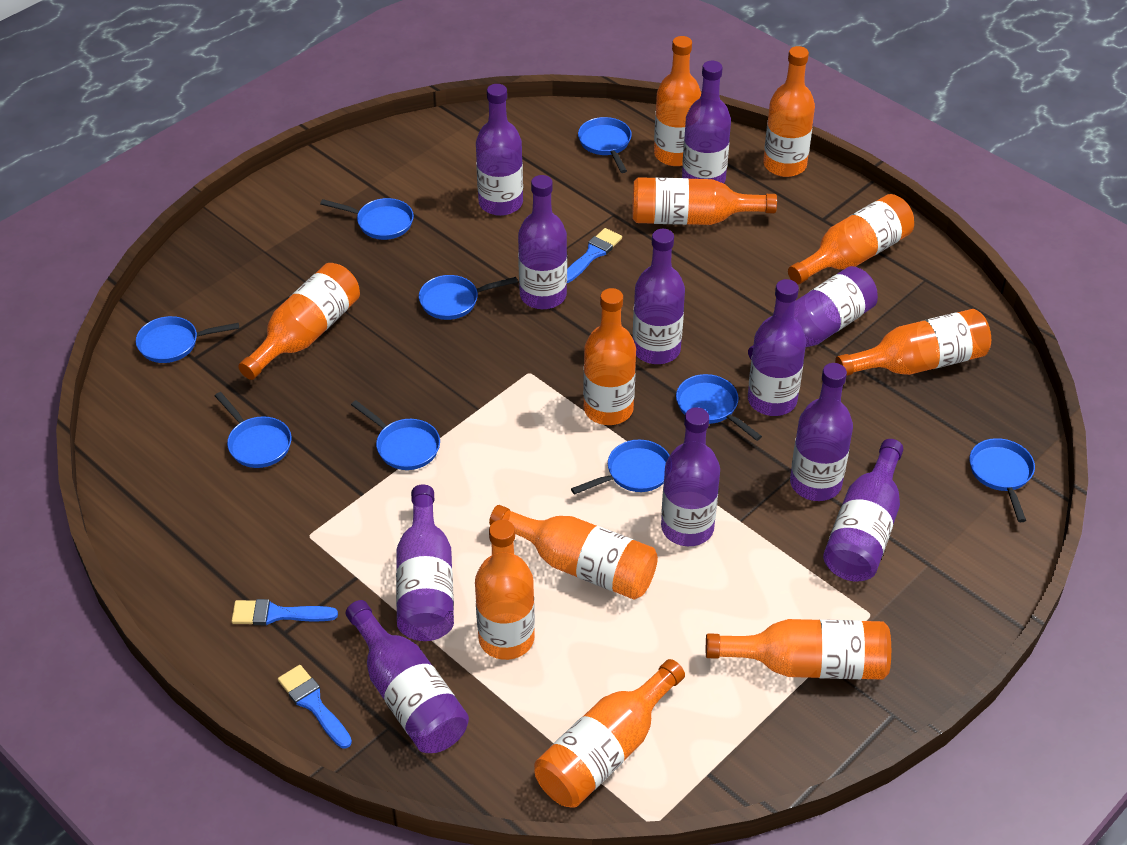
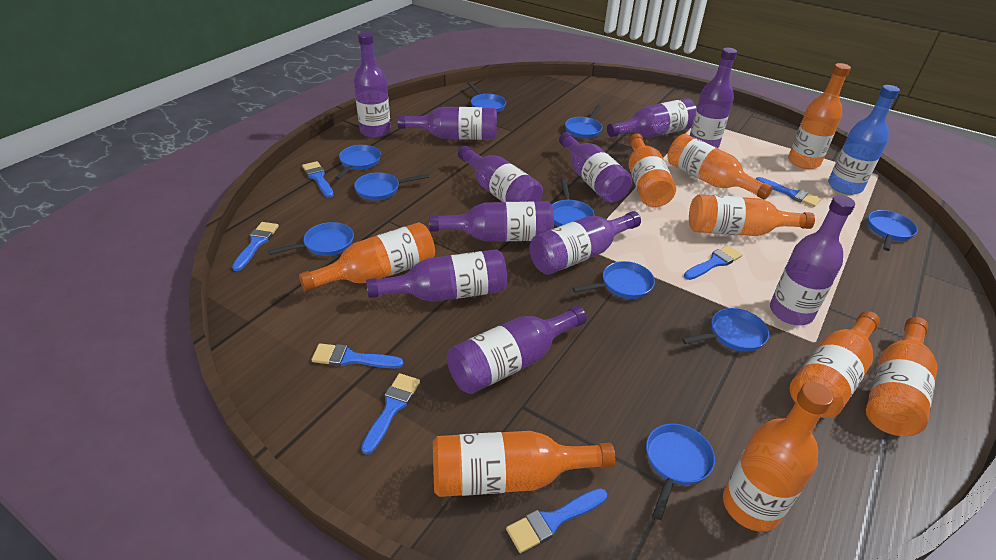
blue bottle: 0 -> 1
blue brush: 3 -> 7
blue pan: 9 -> 10
orange bottle: 11 -> 9

